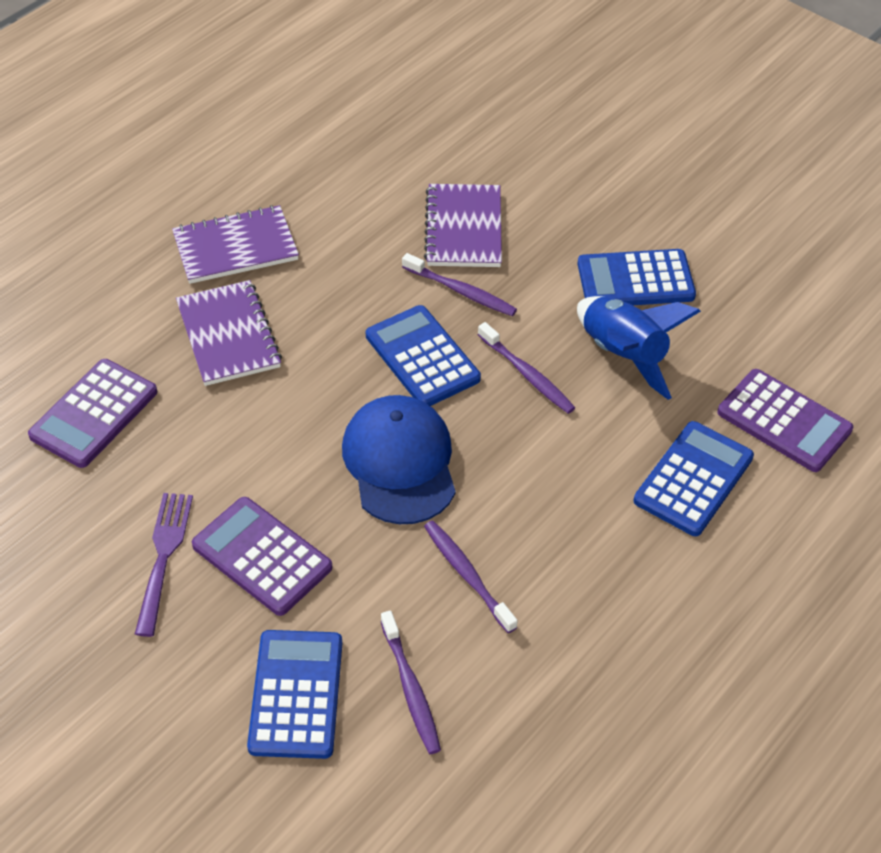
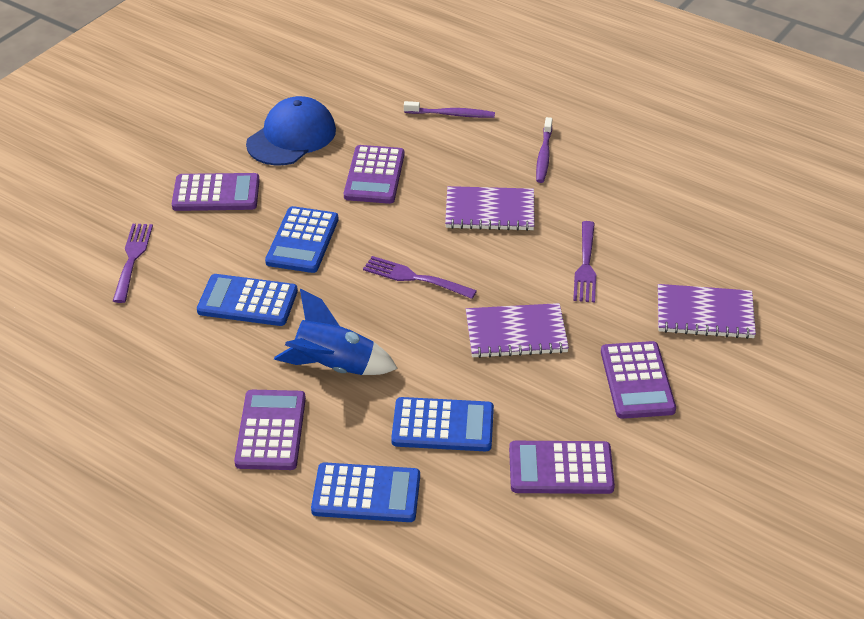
purple calculator: 3 -> 5
purple fork: 1 -> 3
purple toothbrush: 4 -> 2

